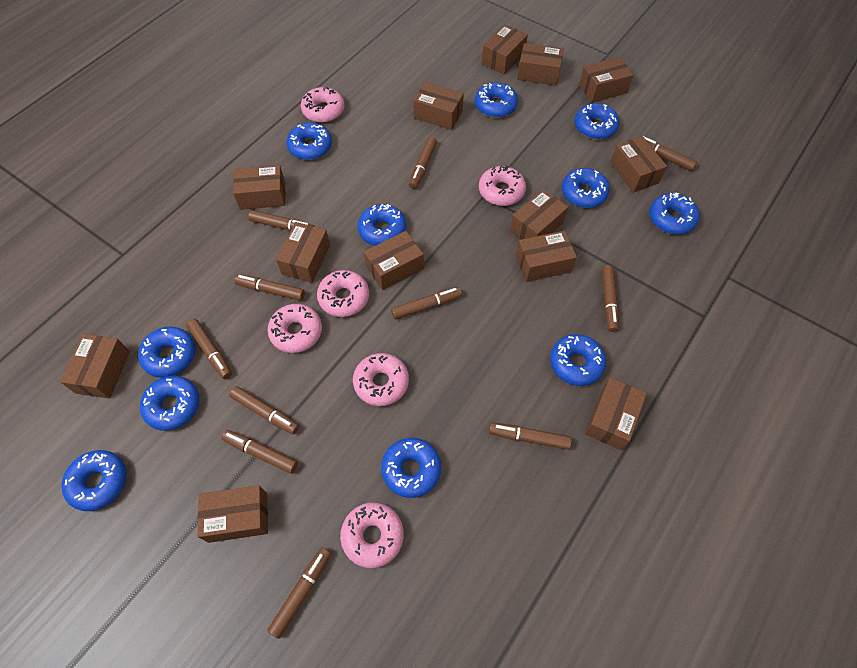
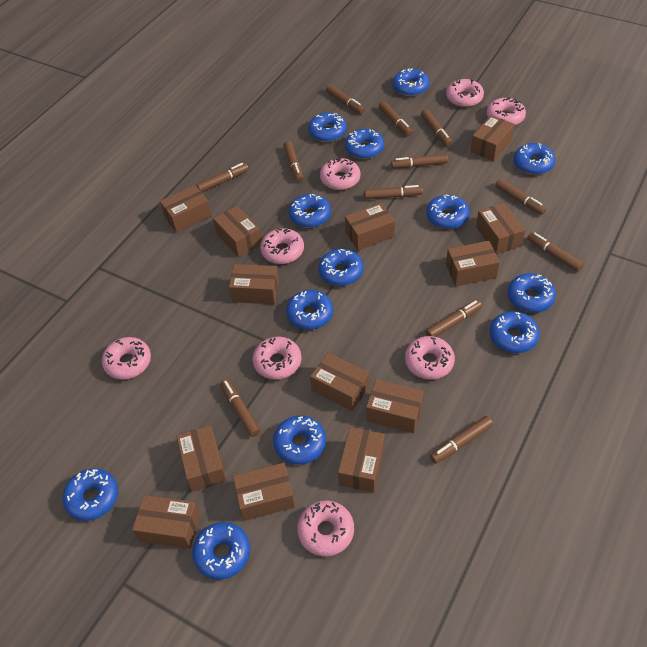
blue donut: 11 -> 13
brown marker: 11 -> 12
pink donut: 6 -> 8

